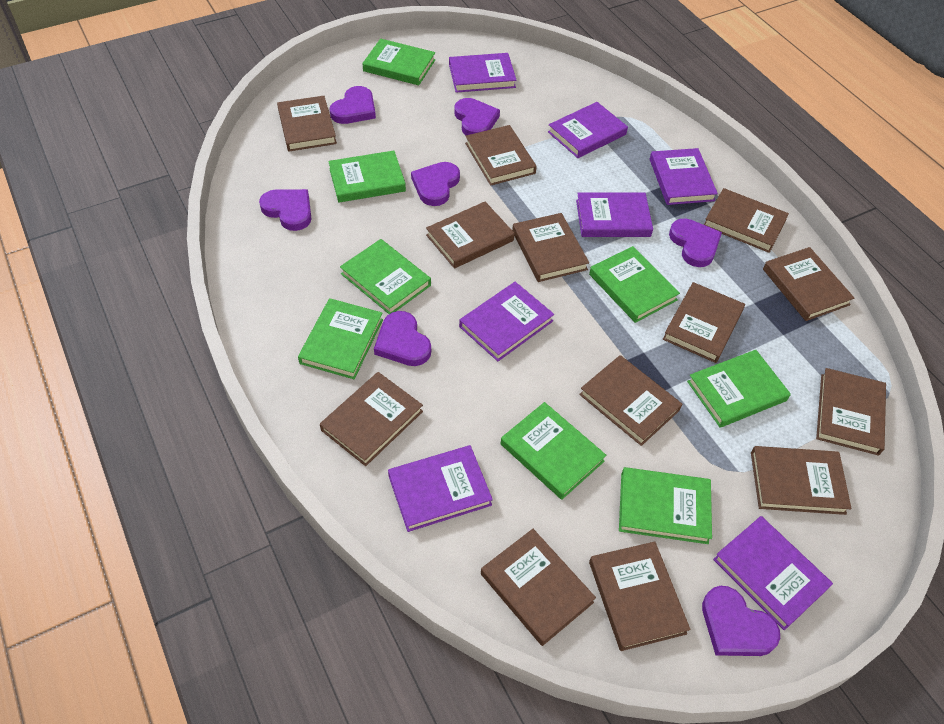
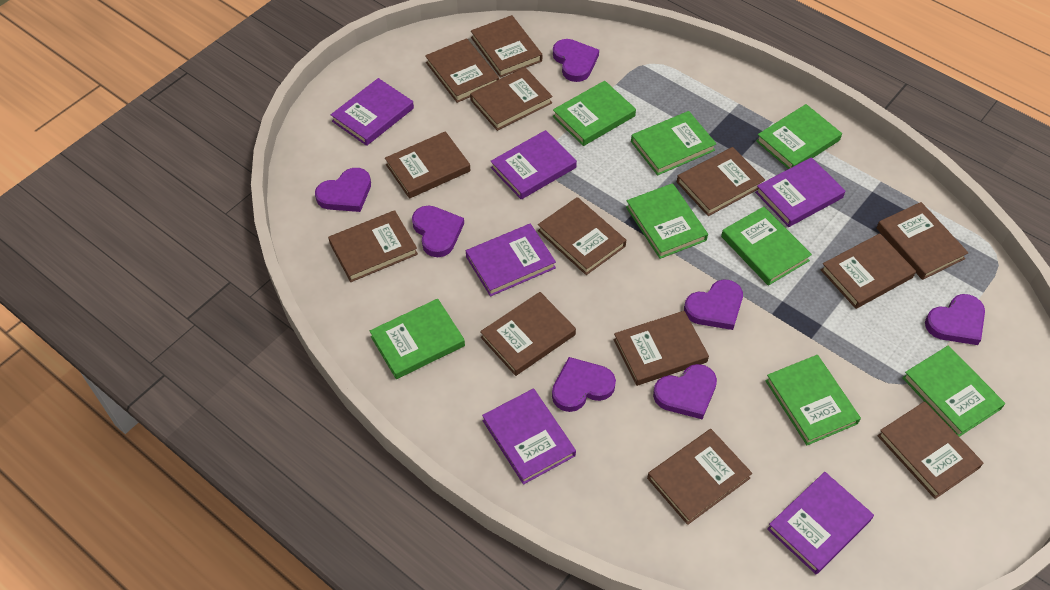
purple book: 7 -> 6

